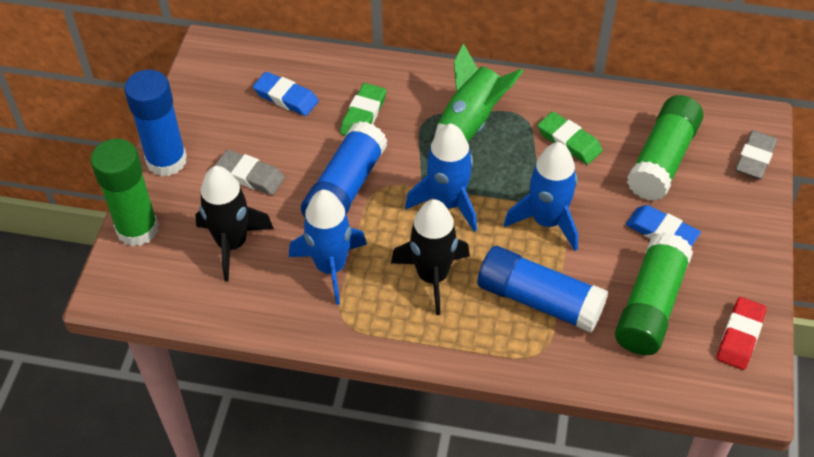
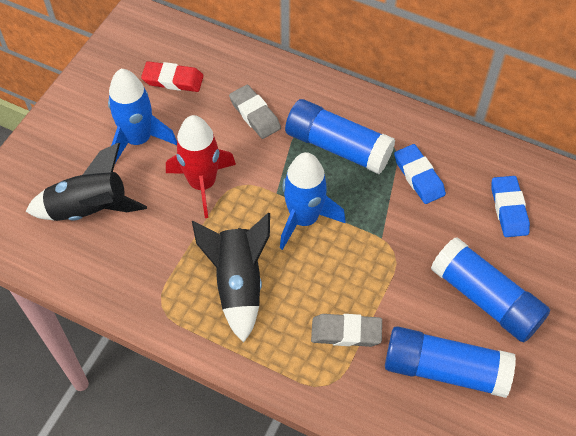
blue rocket: 3 -> 2
green eraser: 2 -> 0
green glue stick: 3 -> 0
green rocket: 1 -> 0
red rocket: 0 -> 1

